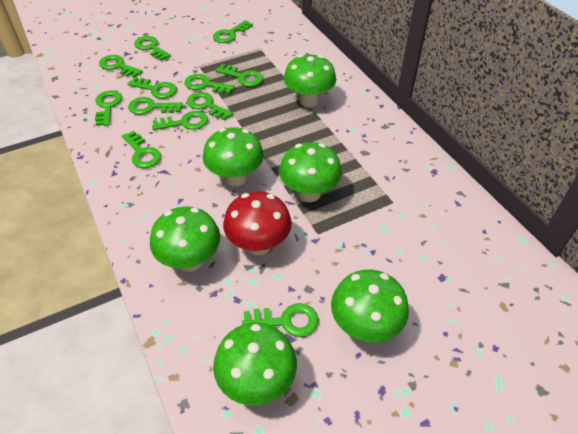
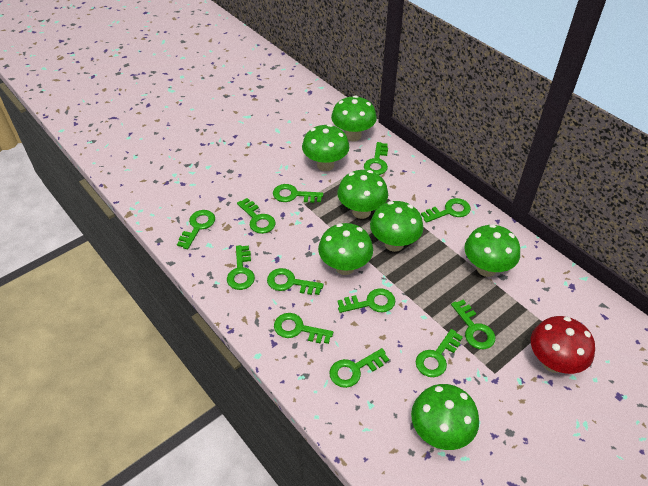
green mushroom: 6 -> 7

